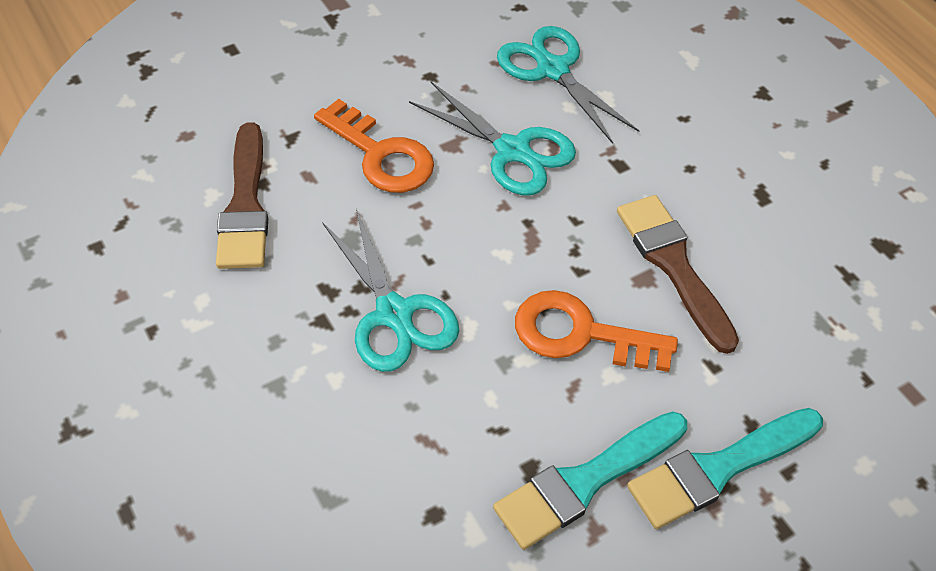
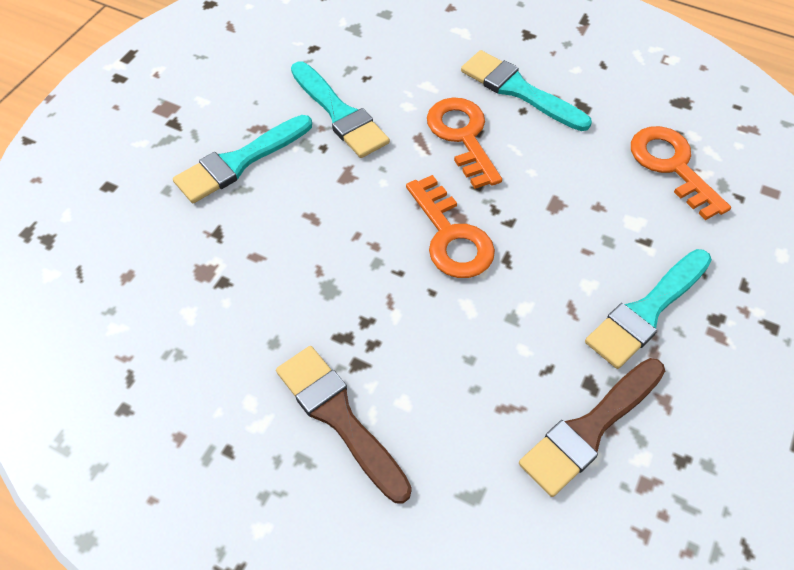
orange key: 2 -> 3
turquoise brush: 2 -> 4
turquoise scissors: 3 -> 0

